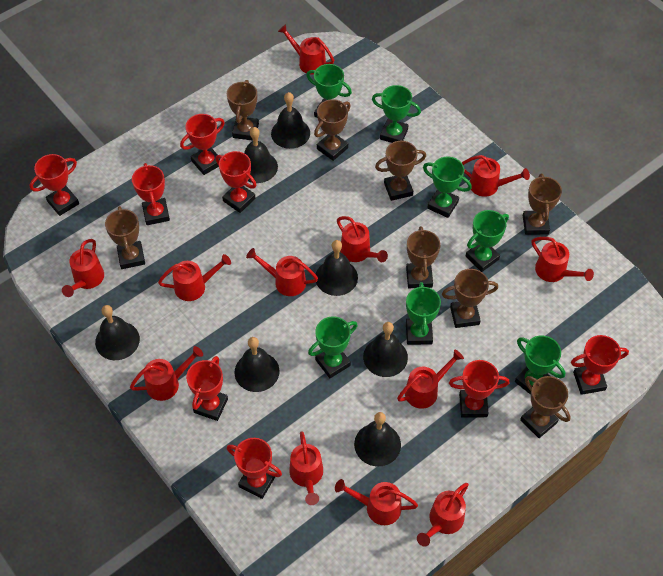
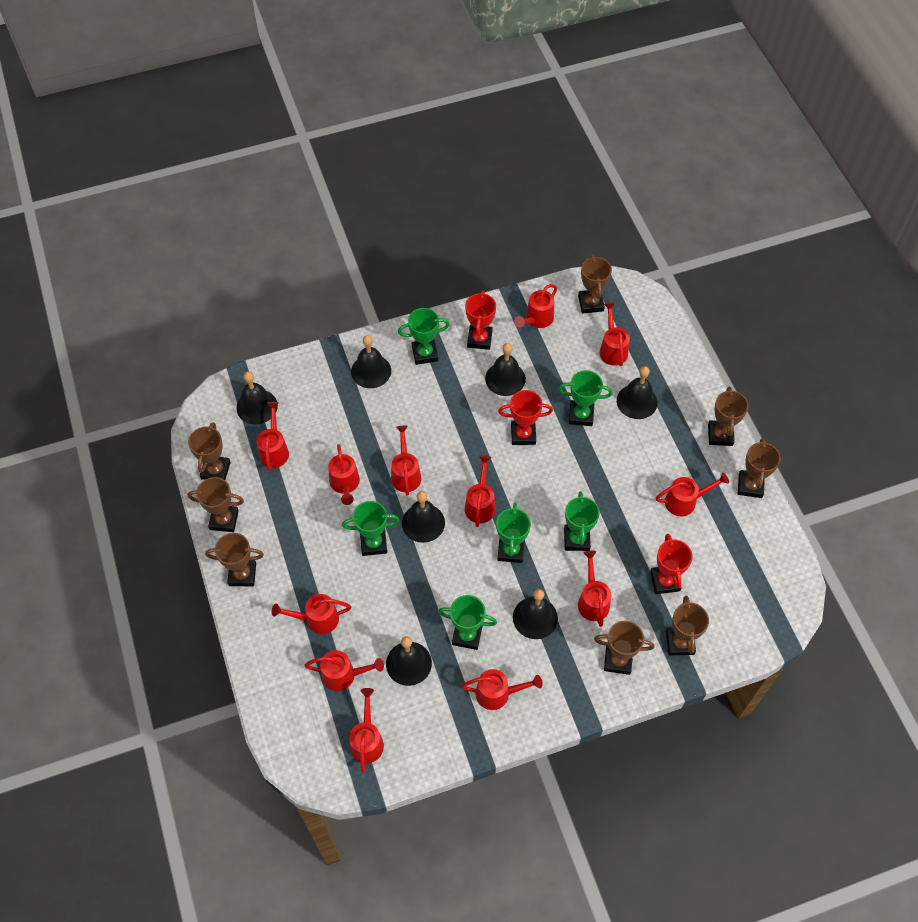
green trophy: 7 -> 6
red trophy: 8 -> 3

